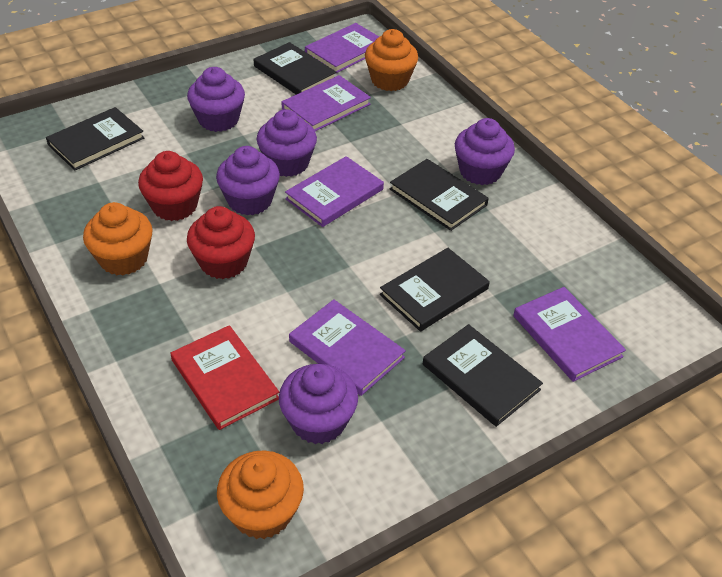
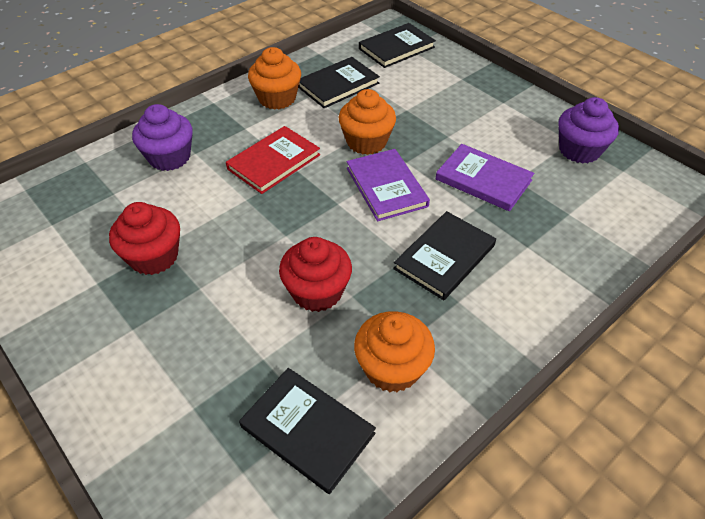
black book: 5 -> 4
purple book: 5 -> 2
purple cupcake: 5 -> 2

